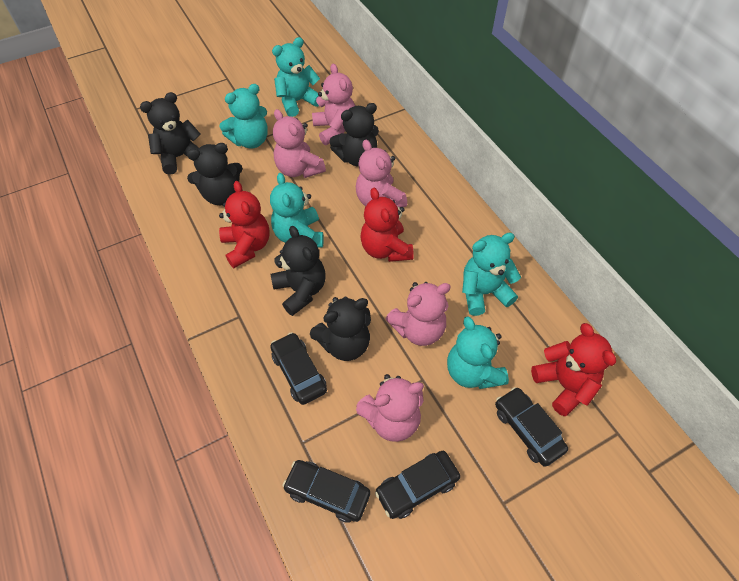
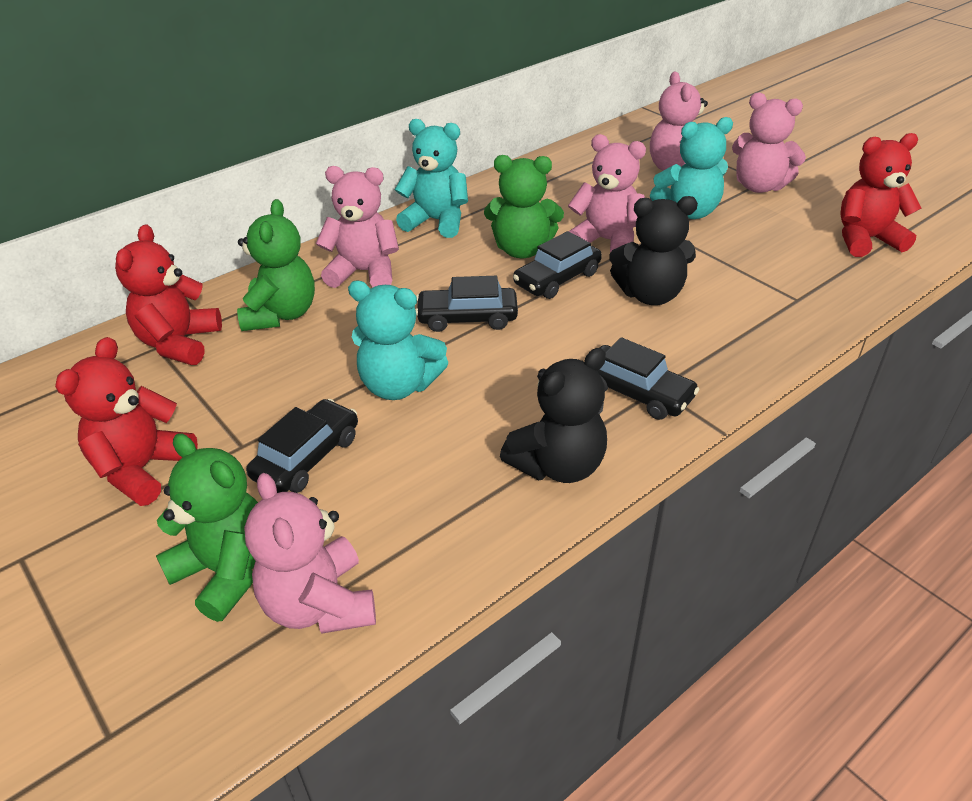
black teddy bear: 5 -> 2
green teddy bear: 0 -> 3
turquoise teddy bear: 5 -> 3

